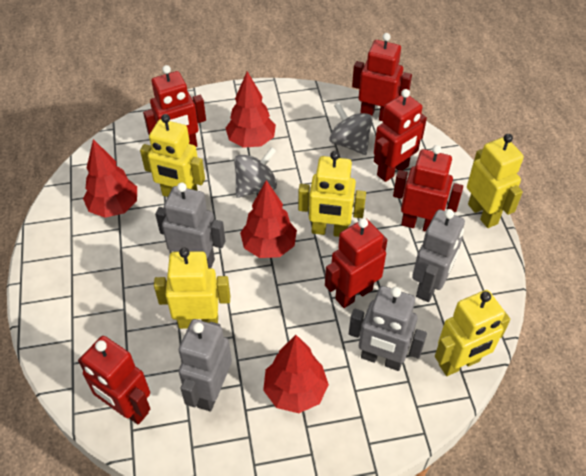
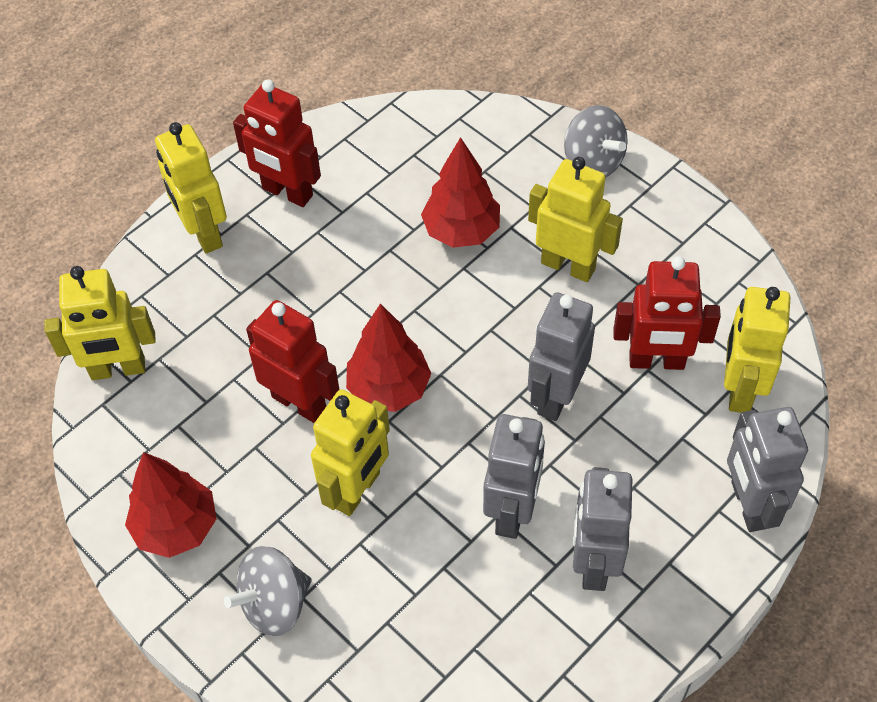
red robot: 6 -> 3
red tree: 4 -> 3

